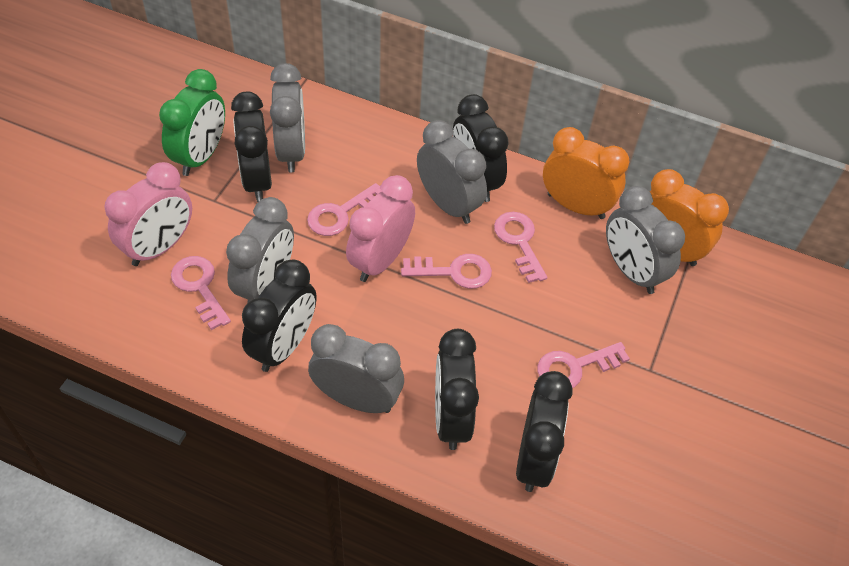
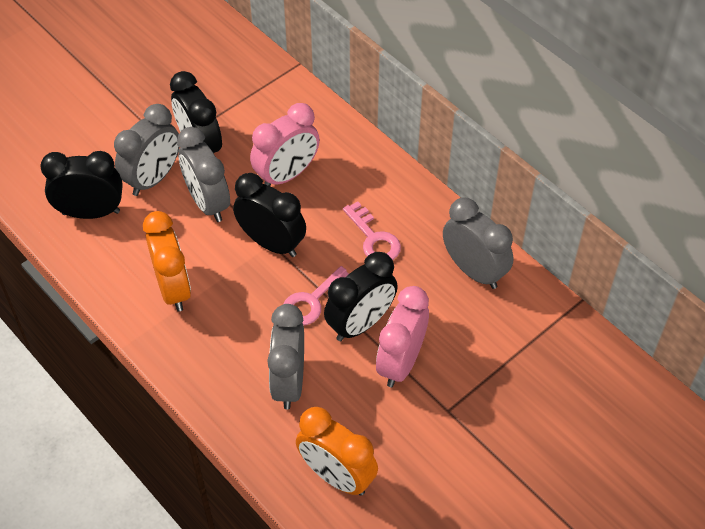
black clock: 5 -> 4
green clock: 1 -> 0
grey clock: 5 -> 4
pink key: 5 -> 2

